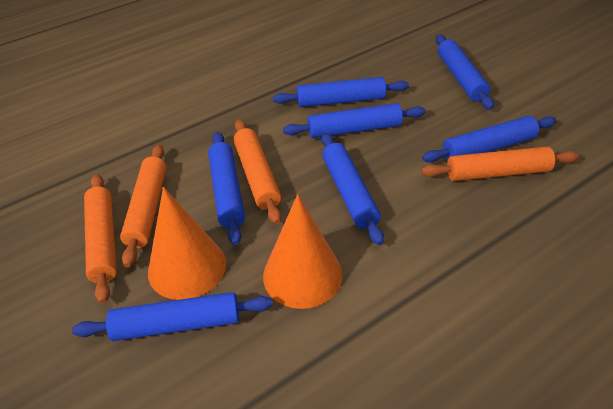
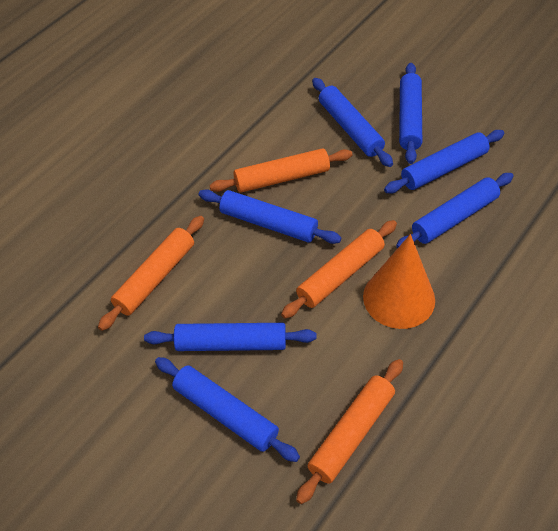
orange cone: 2 -> 1

